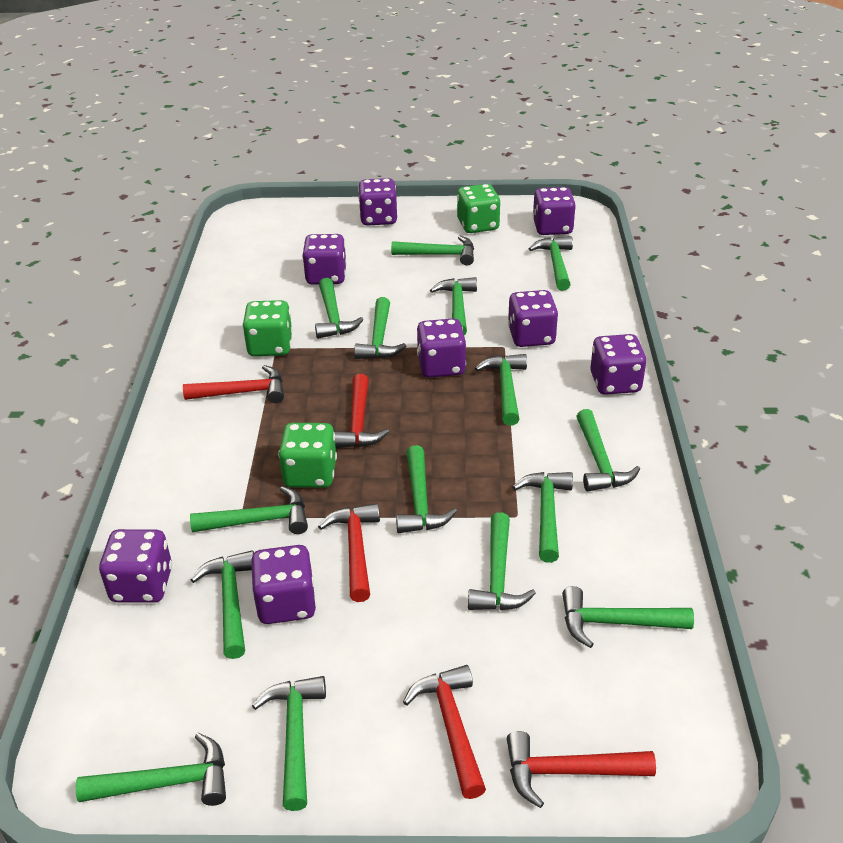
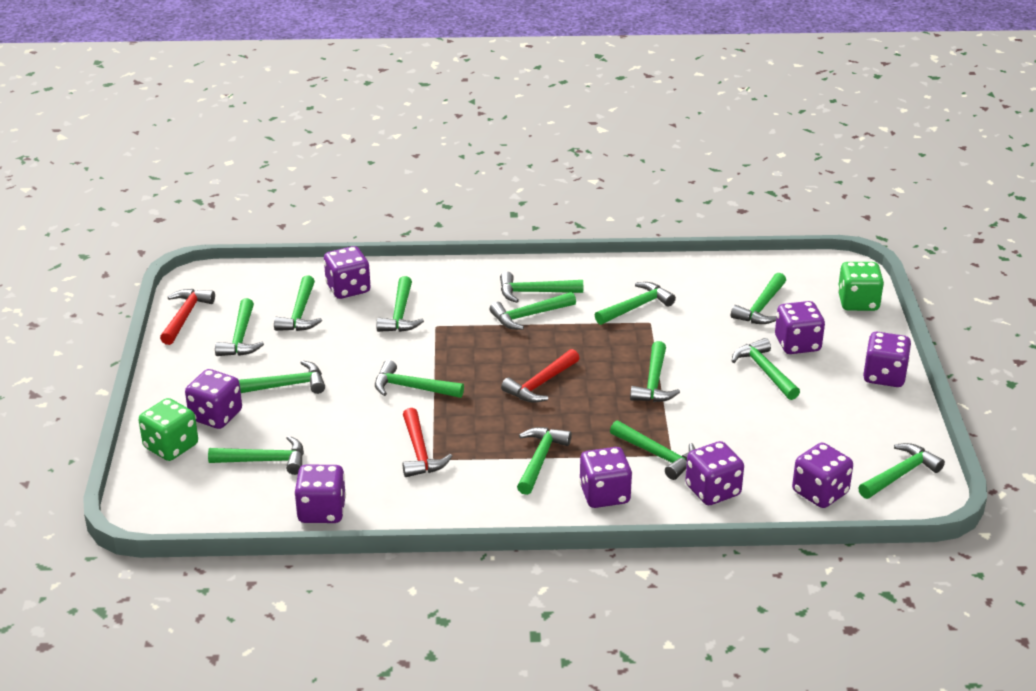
green dice: 3 -> 2
red hammer: 5 -> 3

